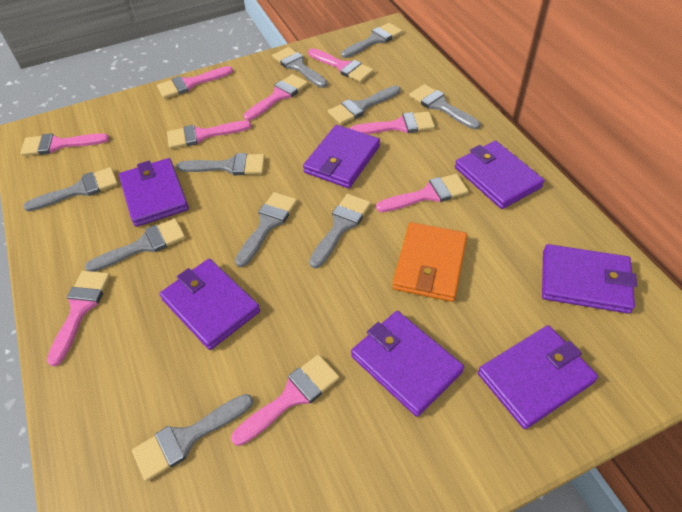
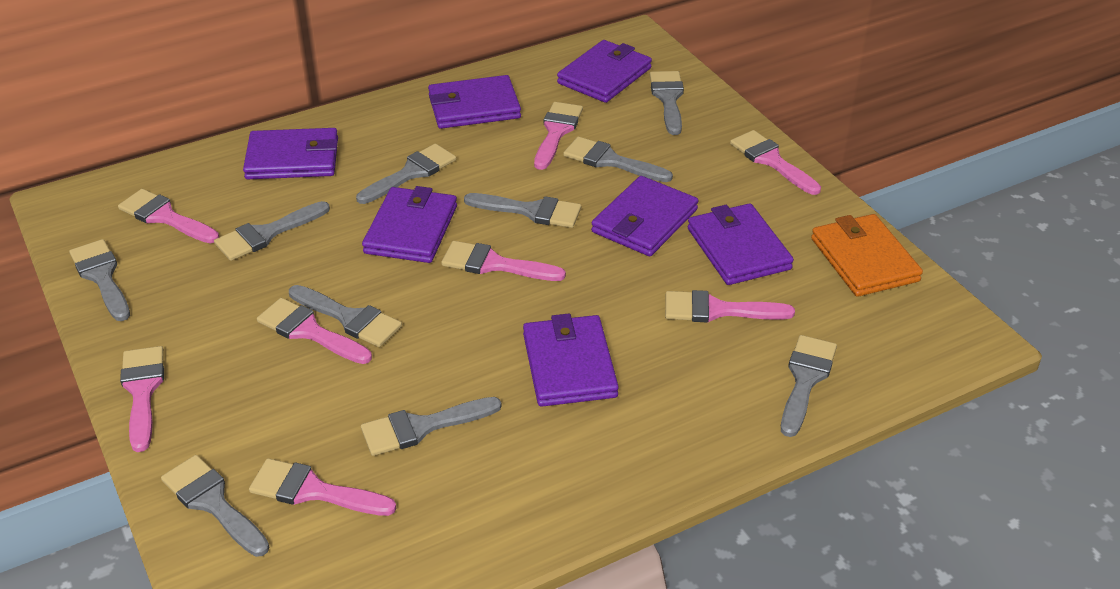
pink brush: 9 -> 8

